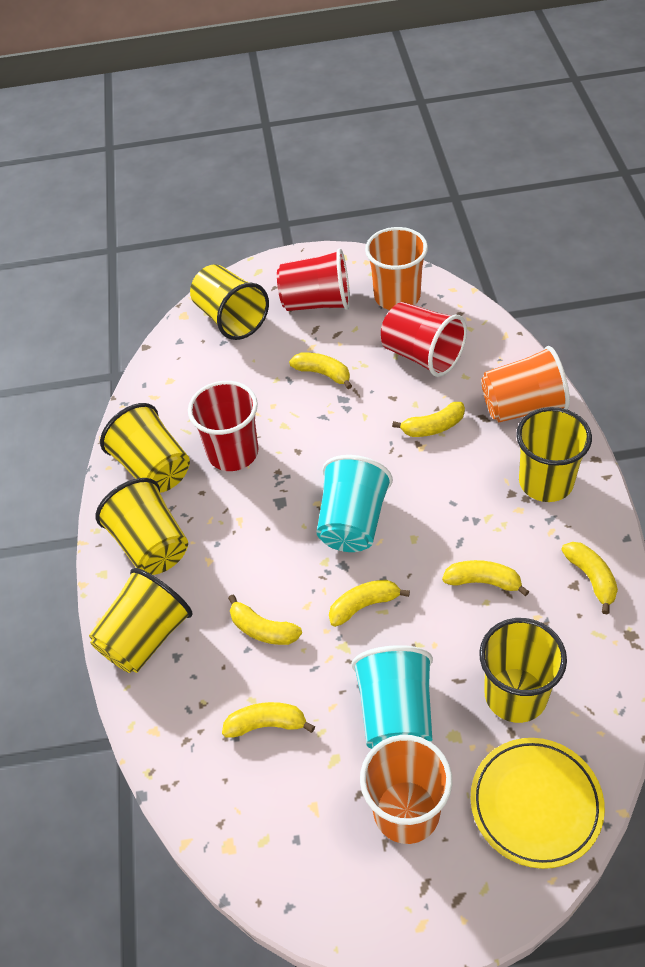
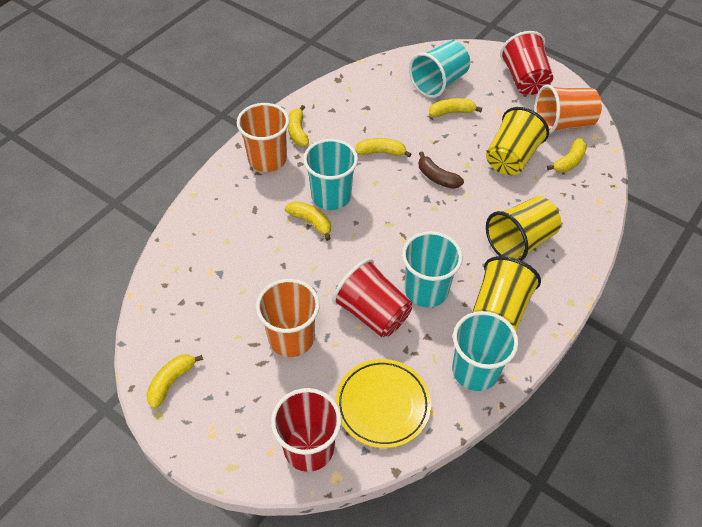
brown banana: 0 -> 1
turquoise cup: 2 -> 4
yellow banana: 7 -> 6
yellow cup: 6 -> 3

